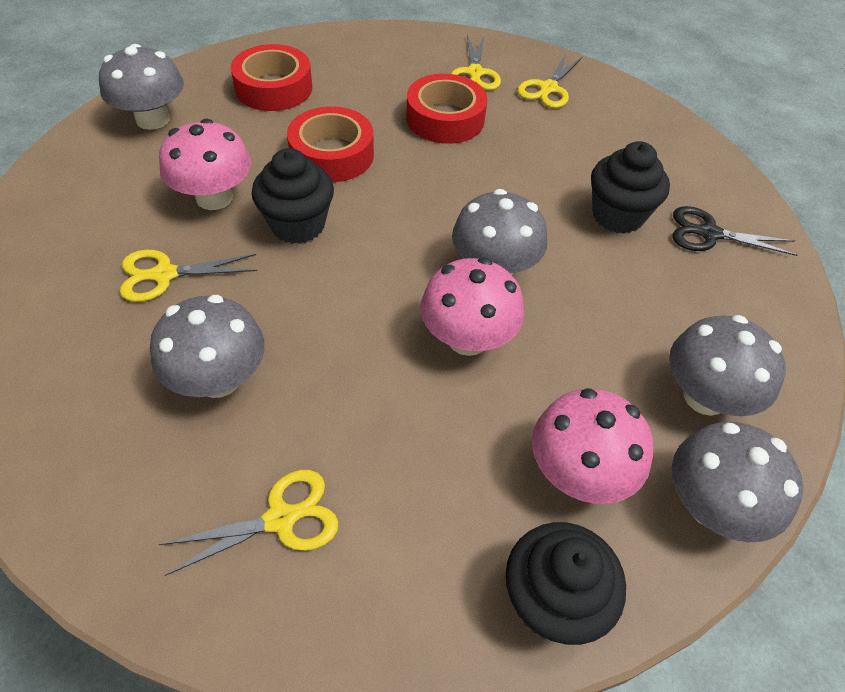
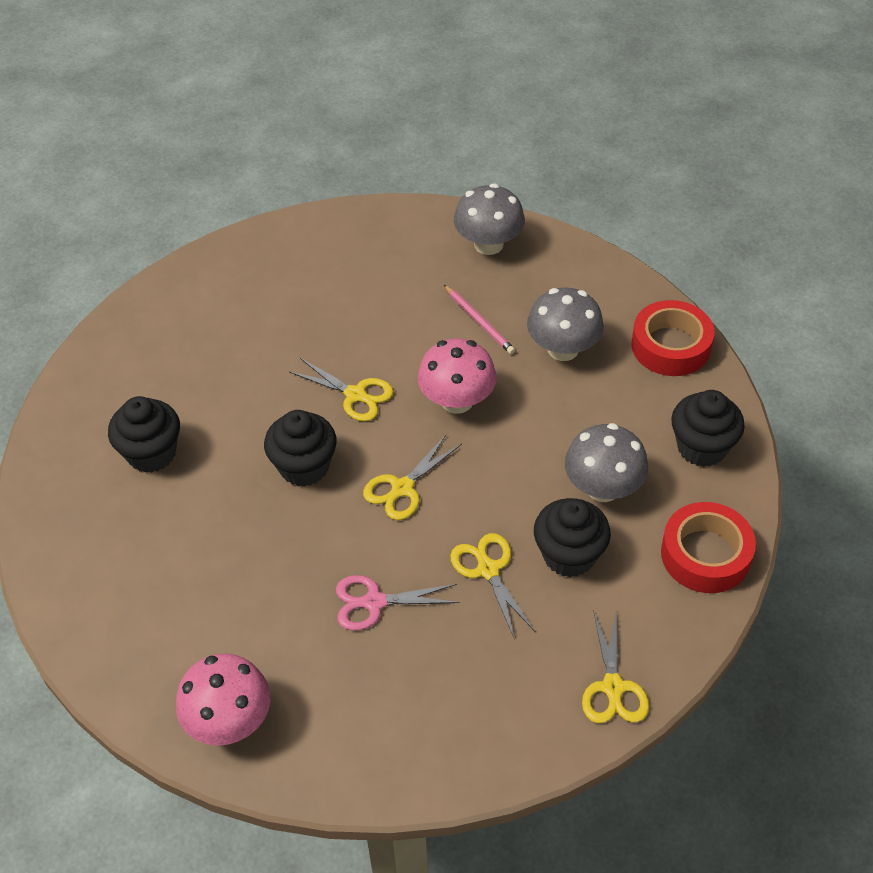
black cupcake: 3 -> 4
black scissors: 1 -> 0
grey mushroom: 5 -> 3
pink mushroom: 3 -> 2
pink pencil: 0 -> 1
pink scissors: 0 -> 1
red tape: 3 -> 2

